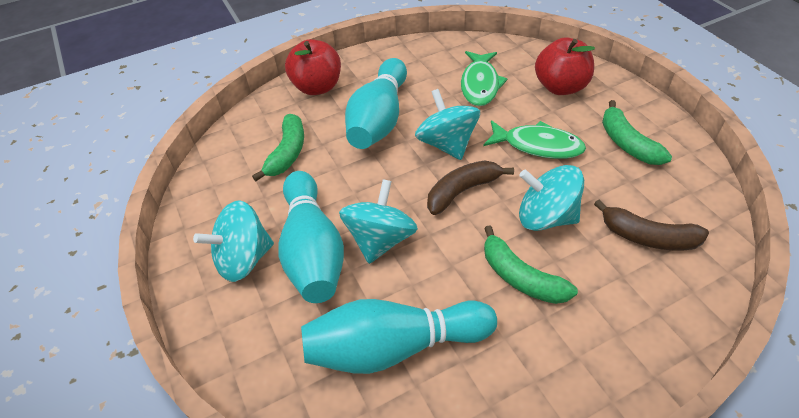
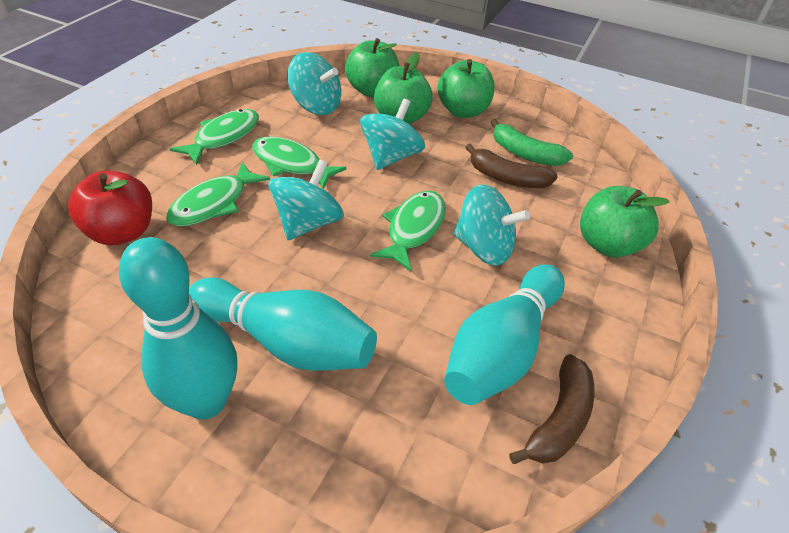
green apple: 0 -> 4
green banana: 3 -> 1
green fish: 2 -> 4
red apple: 2 -> 1

